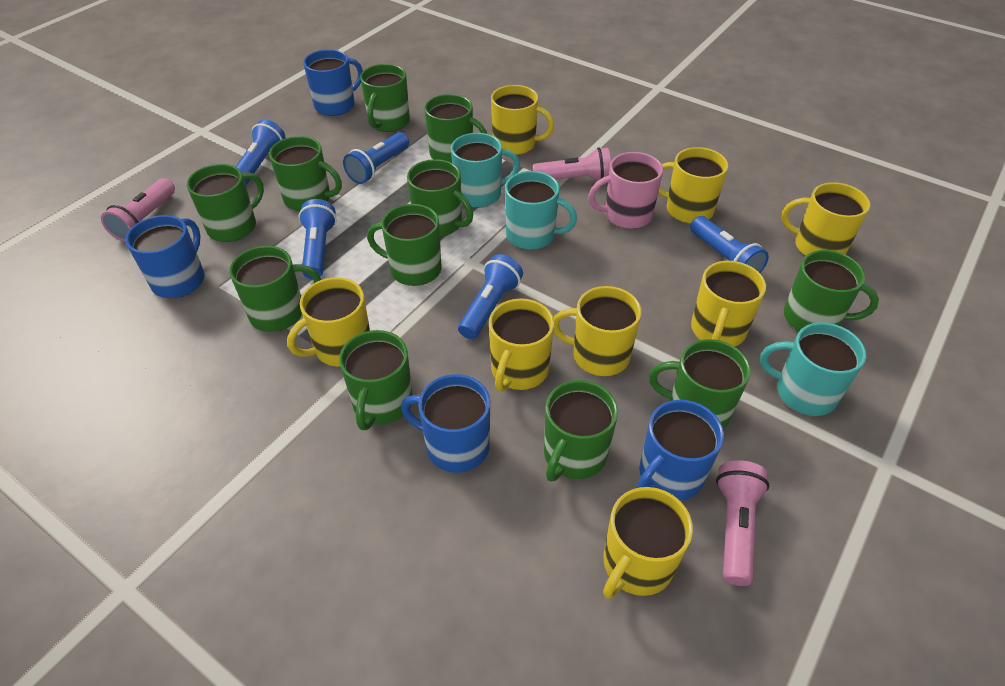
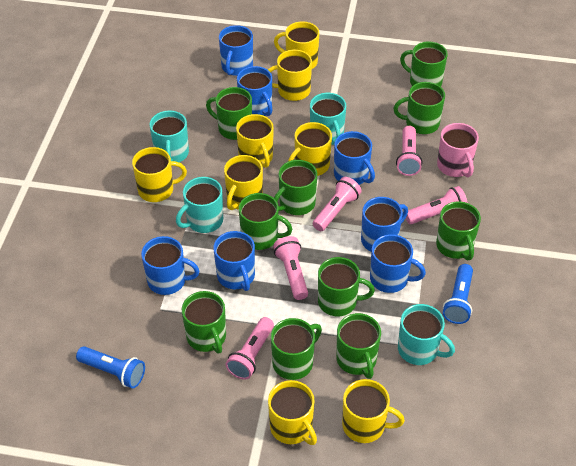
blue flashlight: 5 -> 2
blue mug: 4 -> 7
green mug: 11 -> 10
pink flashlight: 3 -> 5
turquoise mug: 3 -> 4

